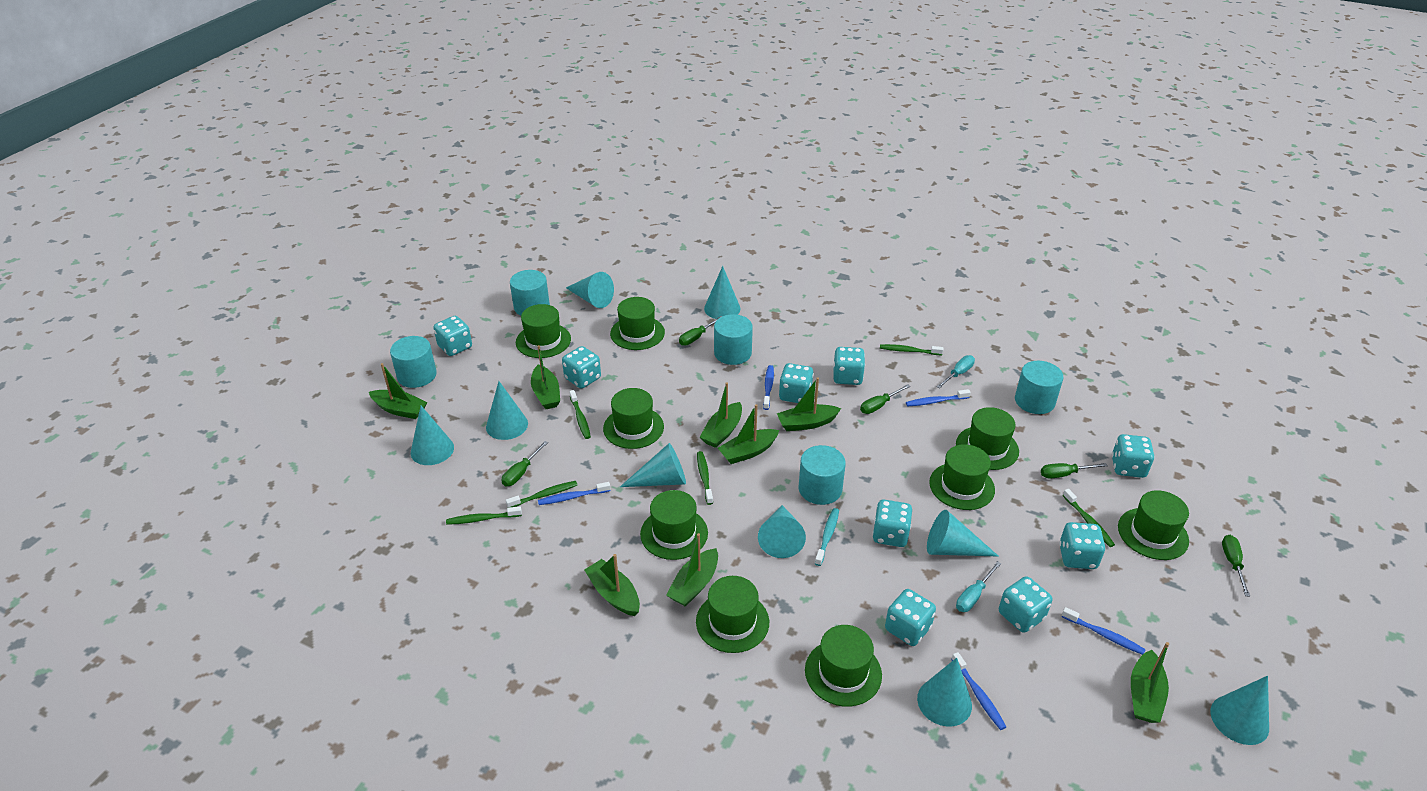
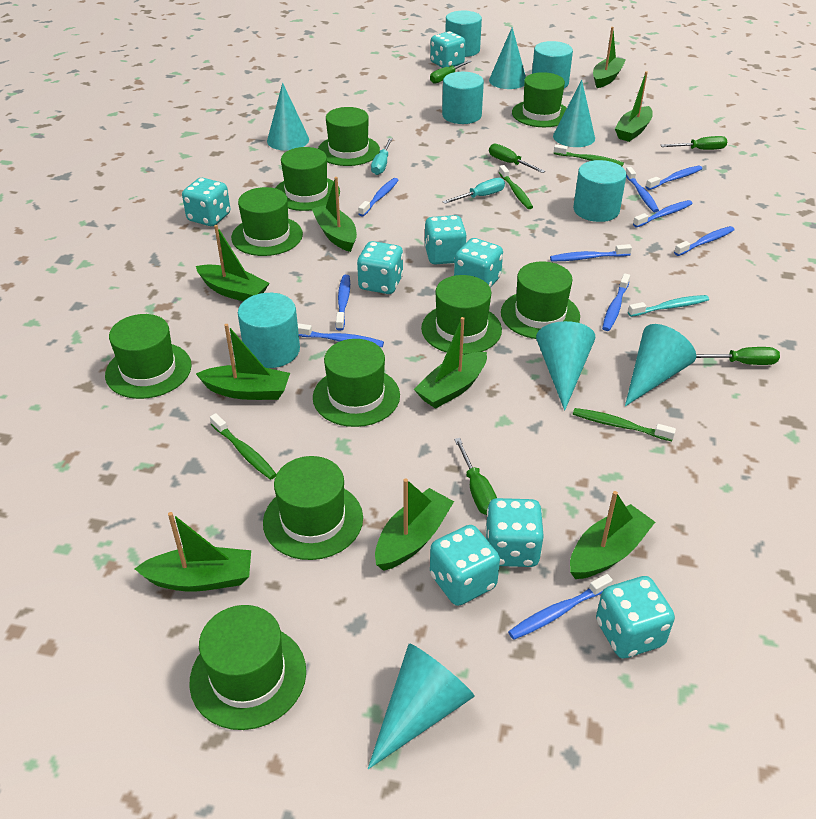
blue toothbrush: 5 -> 10
green boat: 8 -> 9
green hat: 9 -> 10
green toothbrush: 6 -> 4
turquoise cone: 9 -> 6
turquoise dice: 9 -> 8

